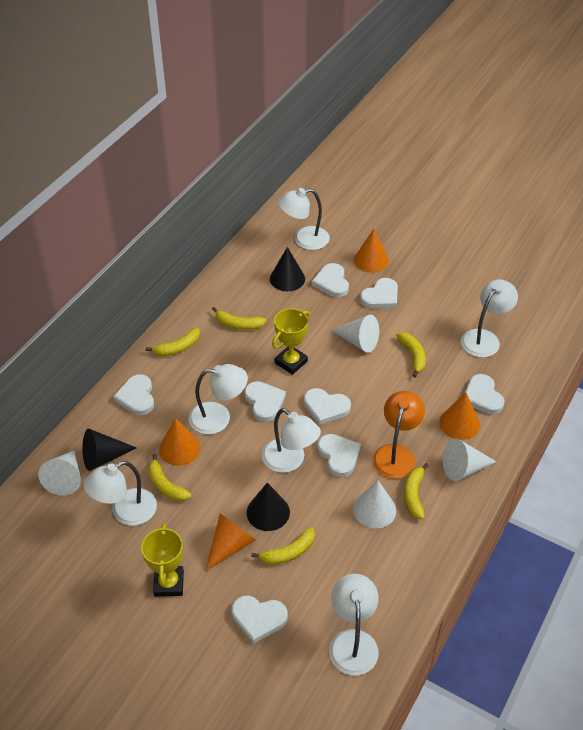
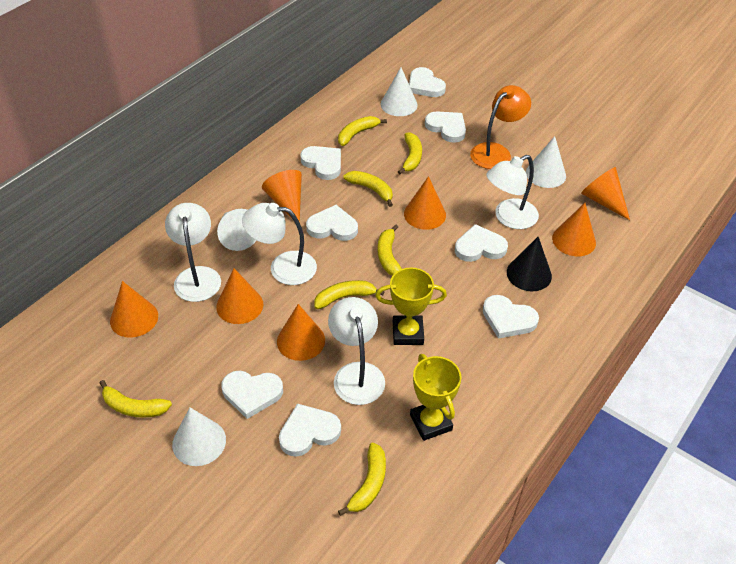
black cone: 3 -> 1
orange cone: 4 -> 7
white lamp: 6 -> 4
yellow banana: 6 -> 7

